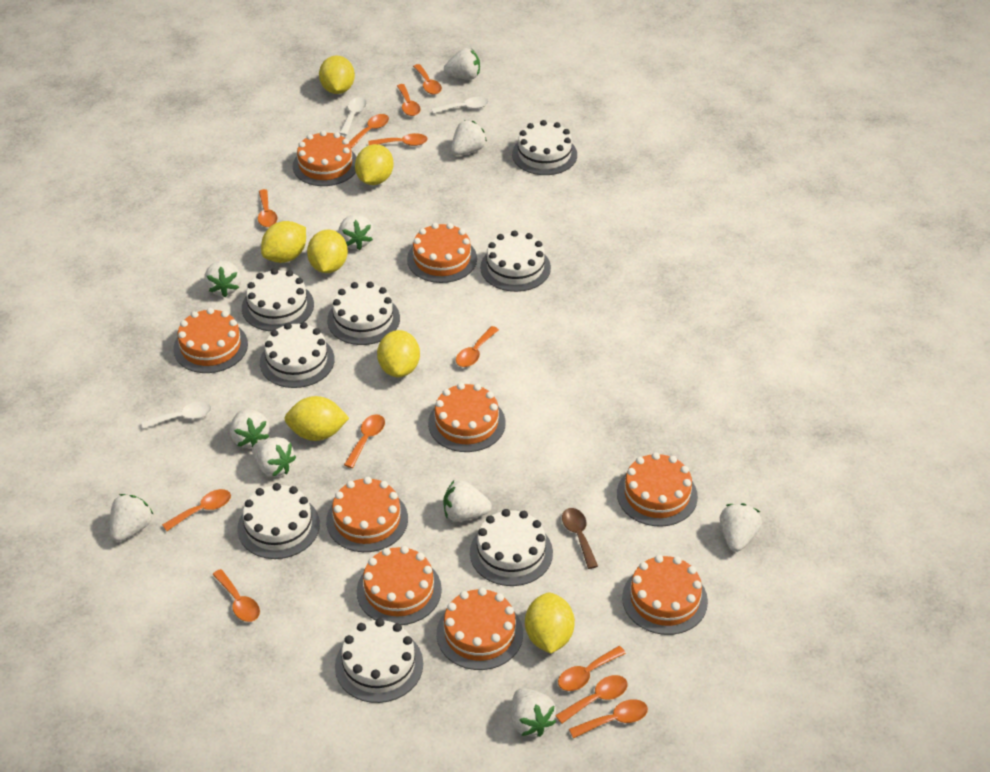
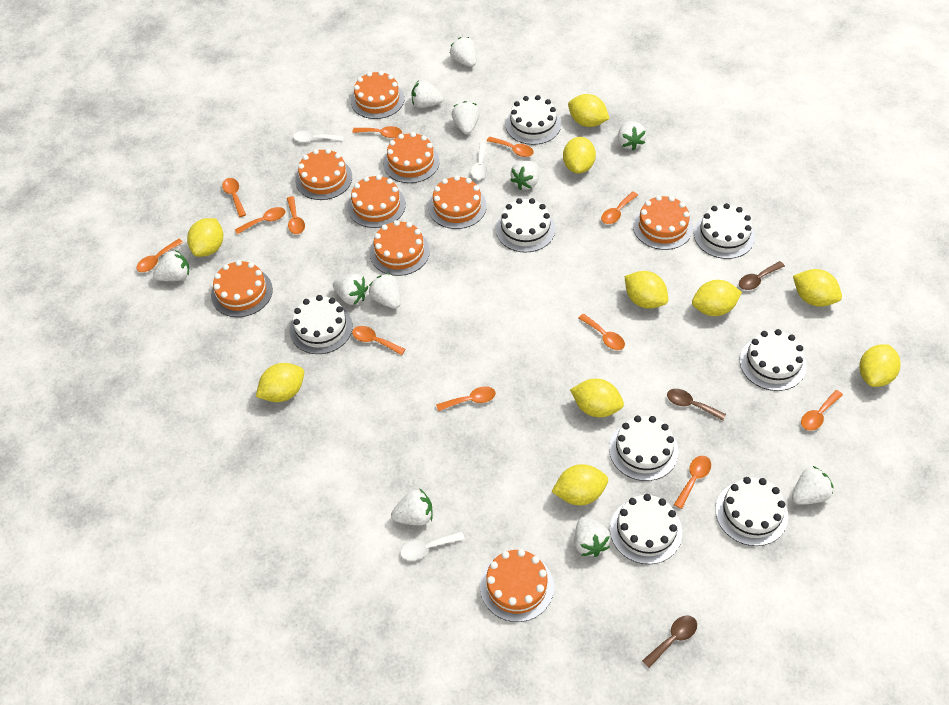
brown spoon: 1 -> 3
white strawberry: 10 -> 11
yellow lemon: 7 -> 10

